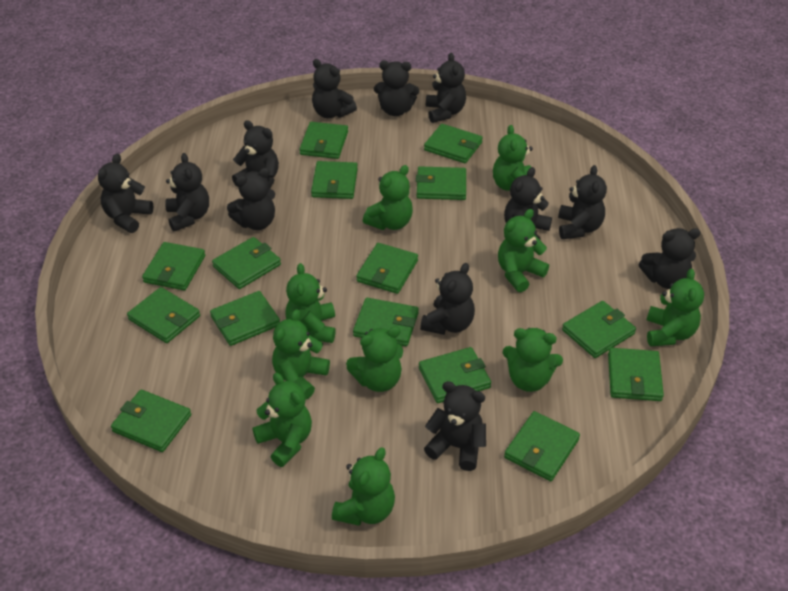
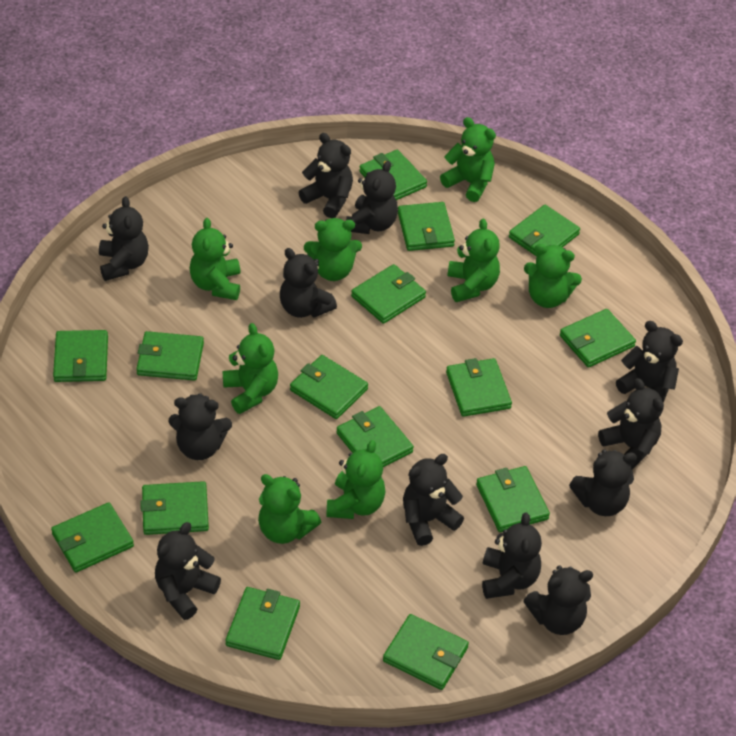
green teddy bear: 10 -> 8

